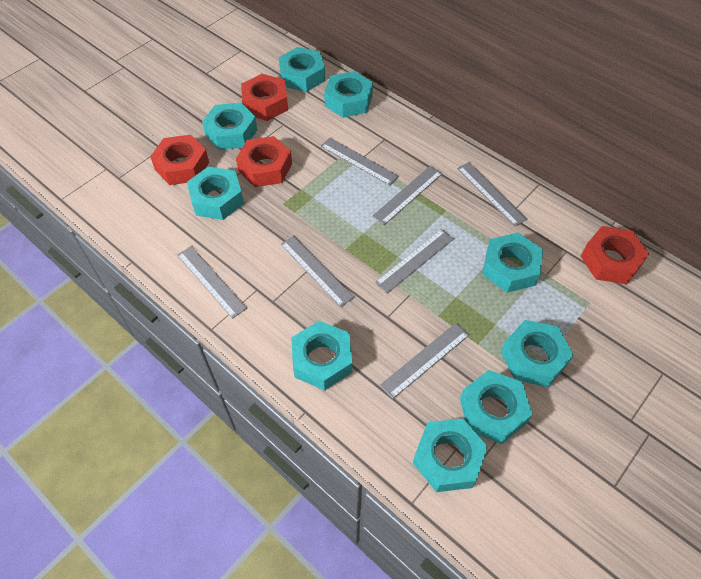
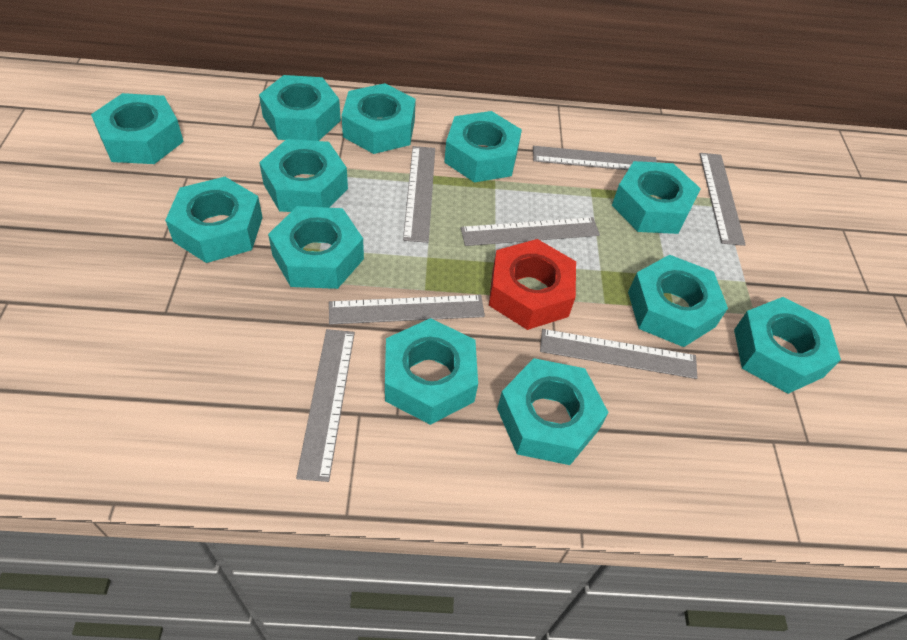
red nut: 4 -> 1
turquoise nut: 9 -> 12

